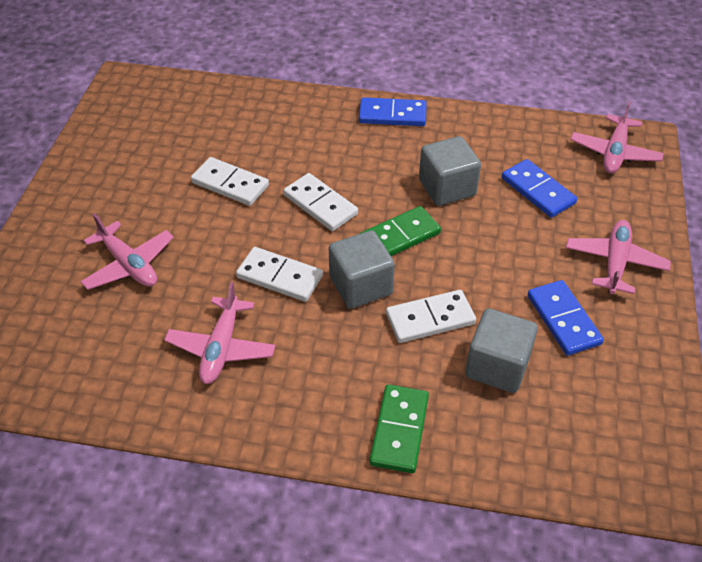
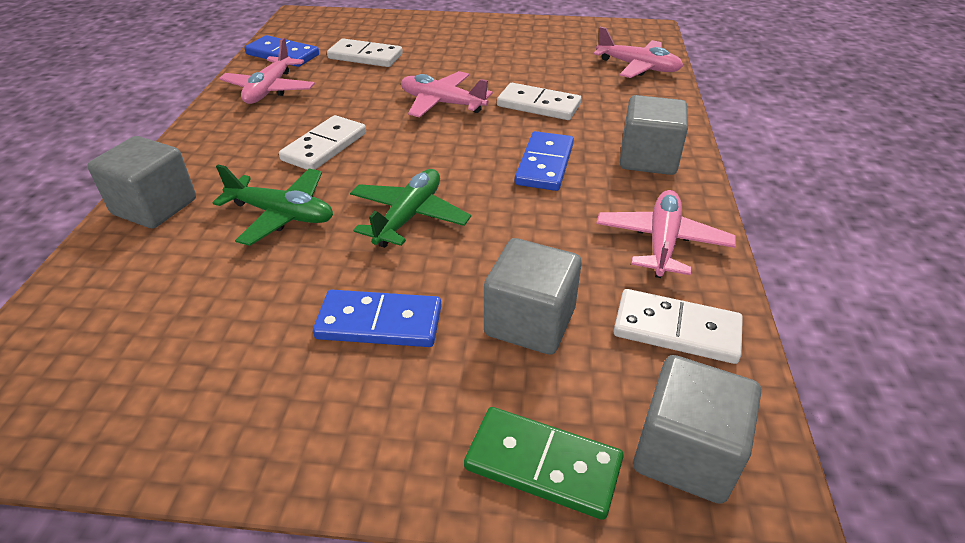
green domino: 2 -> 1
green plane: 0 -> 2
grey cube: 3 -> 4

